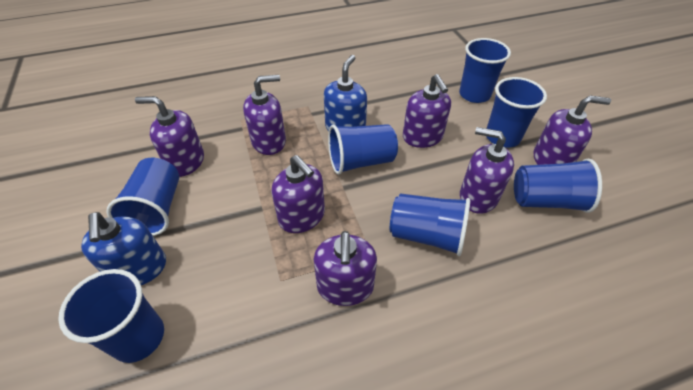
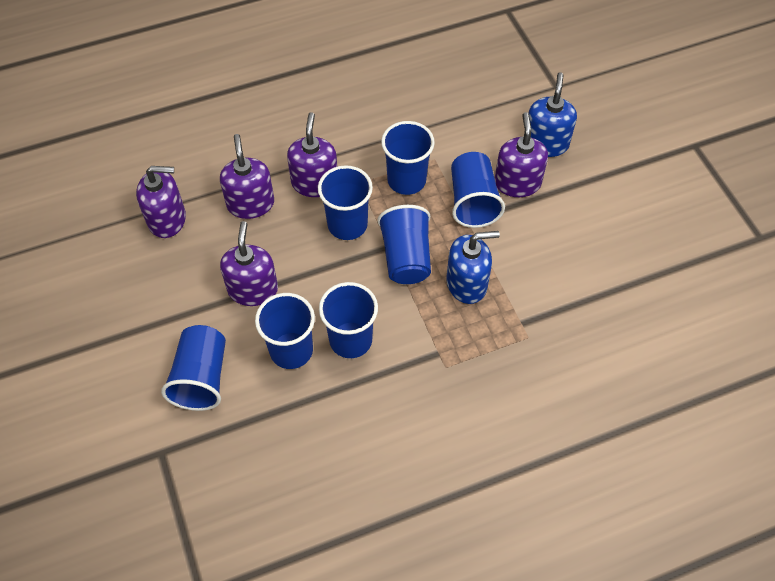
purple soap dispenser: 7 -> 5

